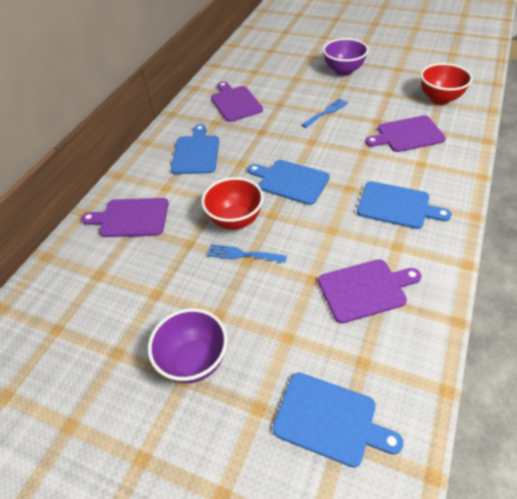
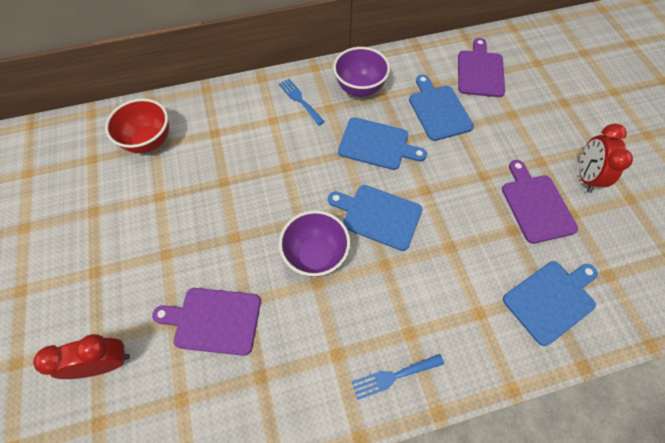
purple cutting board: 4 -> 3
red bowl: 2 -> 1
red clock: 0 -> 2

